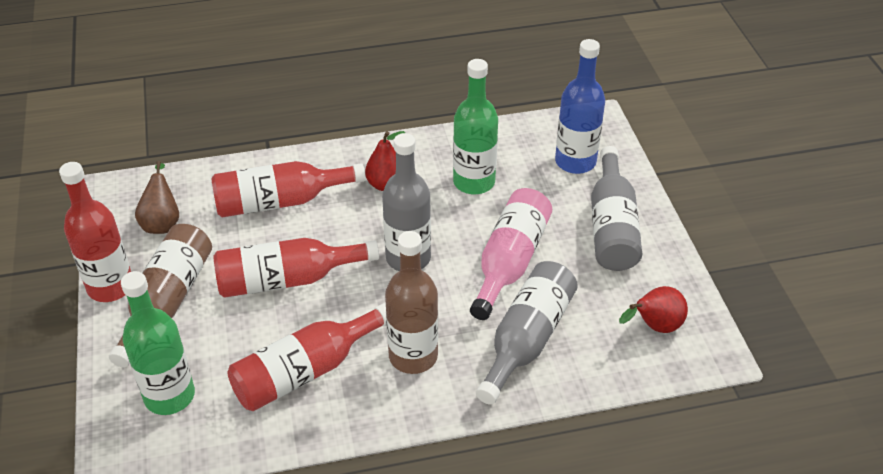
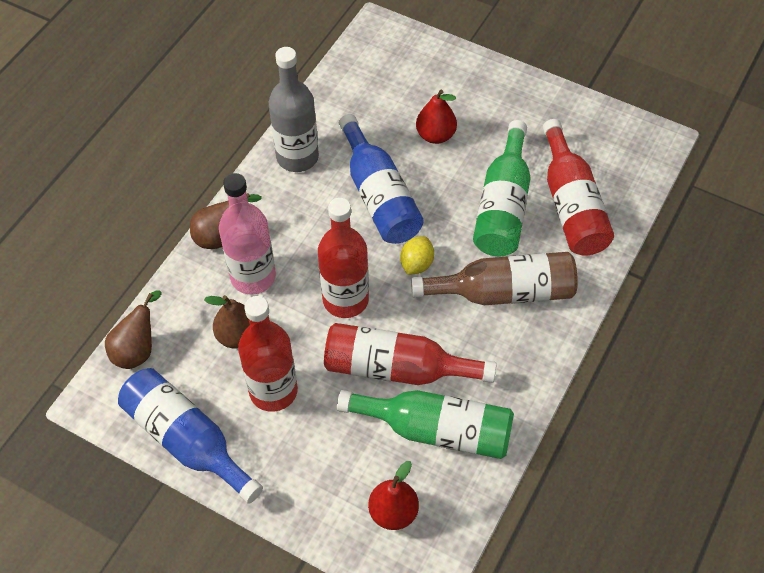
blue bottle: 1 -> 2
brown bottle: 2 -> 1
brown pear: 1 -> 3
grey bottle: 3 -> 1
yellow lemon: 0 -> 1

